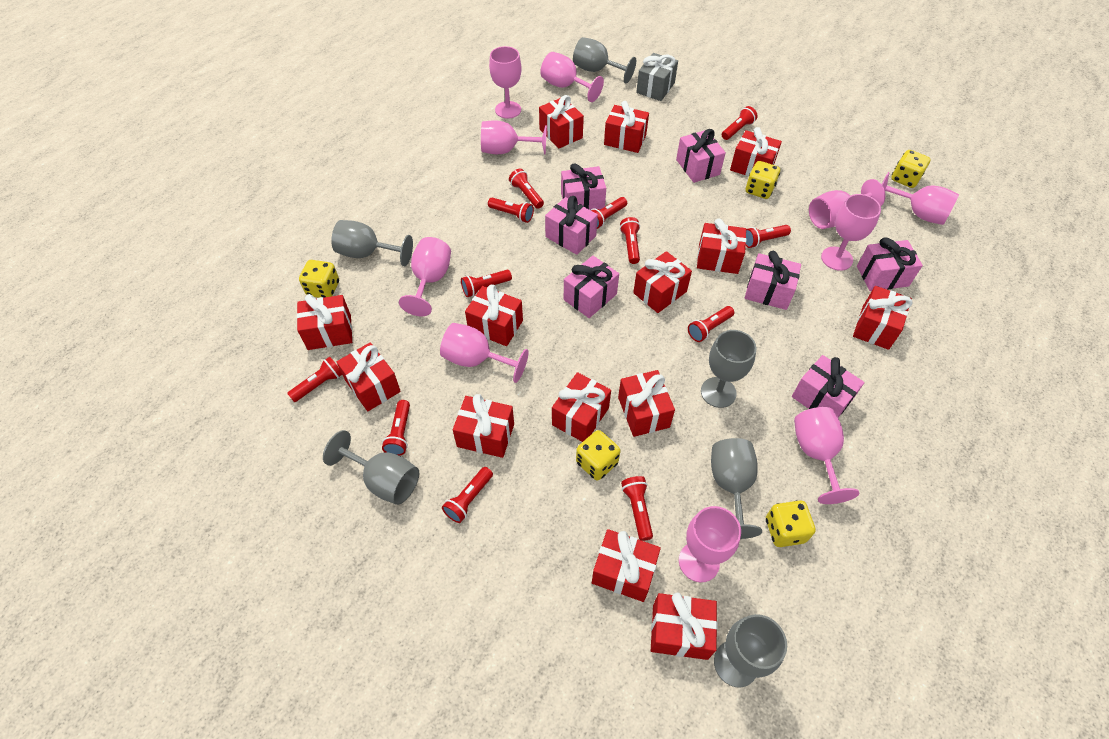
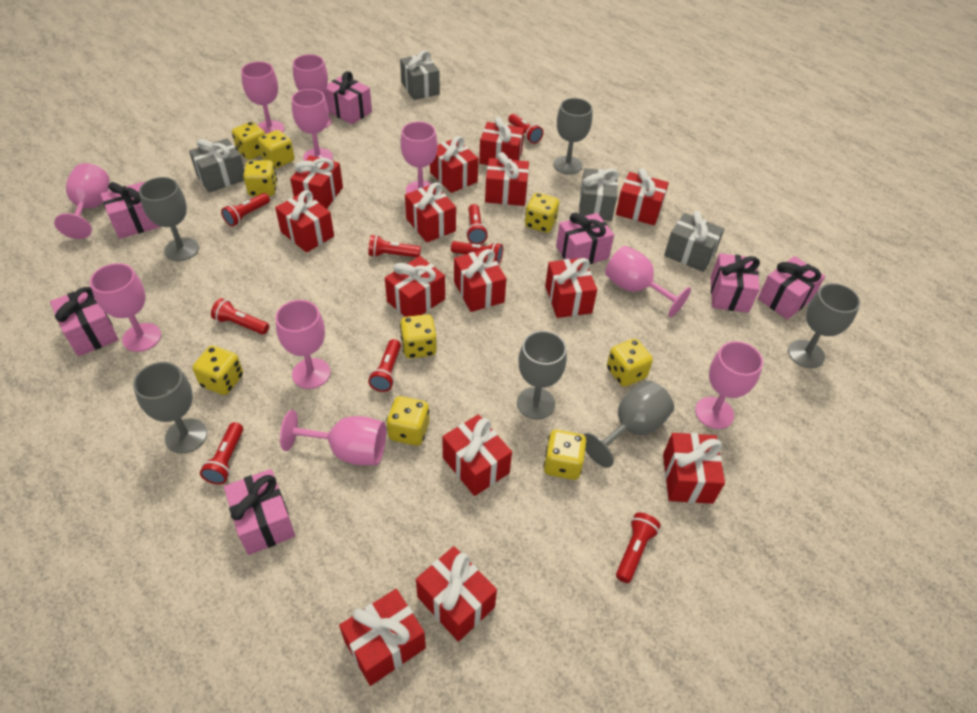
grey gift: 1 -> 4
red flashlight: 12 -> 9
yellow dice: 5 -> 9

